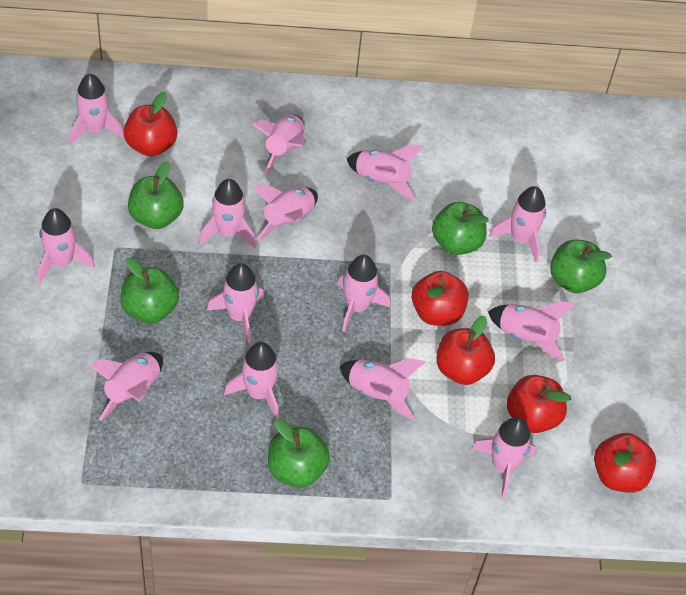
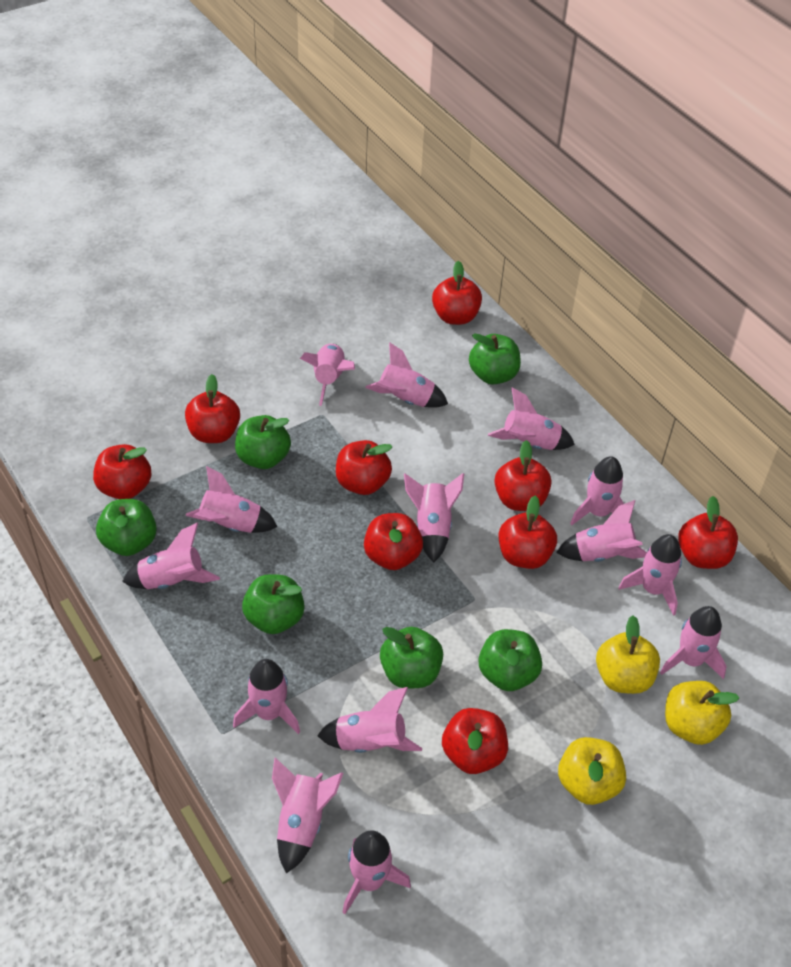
green apple: 5 -> 6
red apple: 5 -> 9
yellow apple: 0 -> 3

